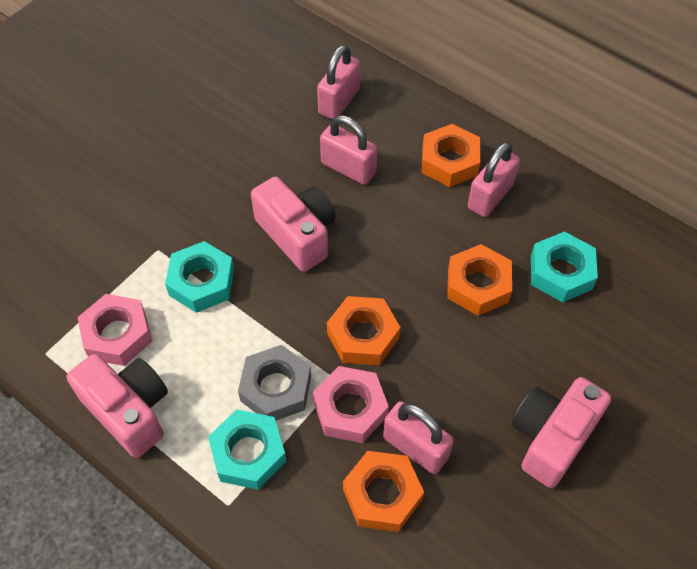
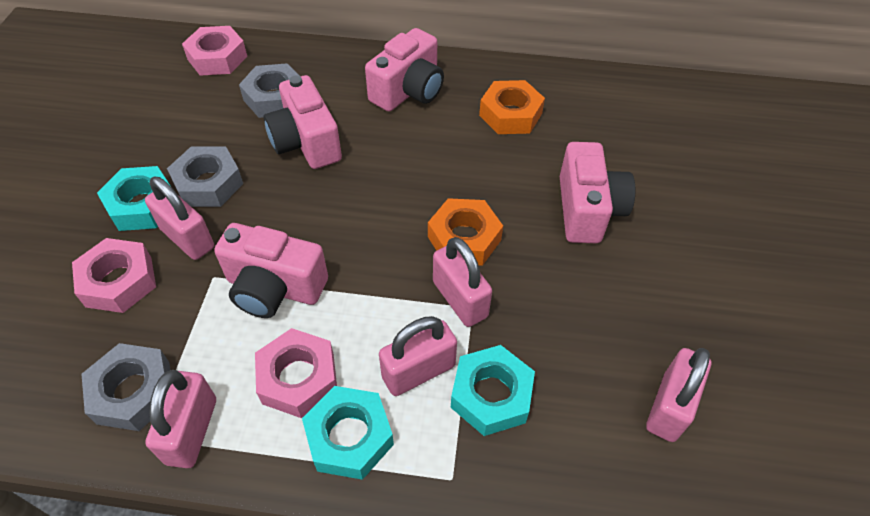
grey nut: 1 -> 3
orange nut: 4 -> 2
pink camera: 3 -> 4
pink nut: 2 -> 3
pink padlock: 4 -> 5

